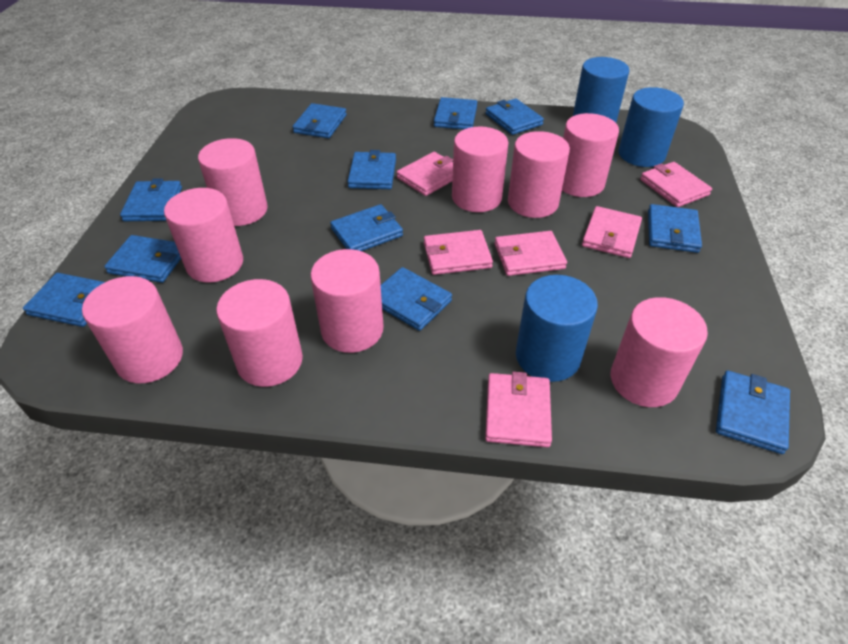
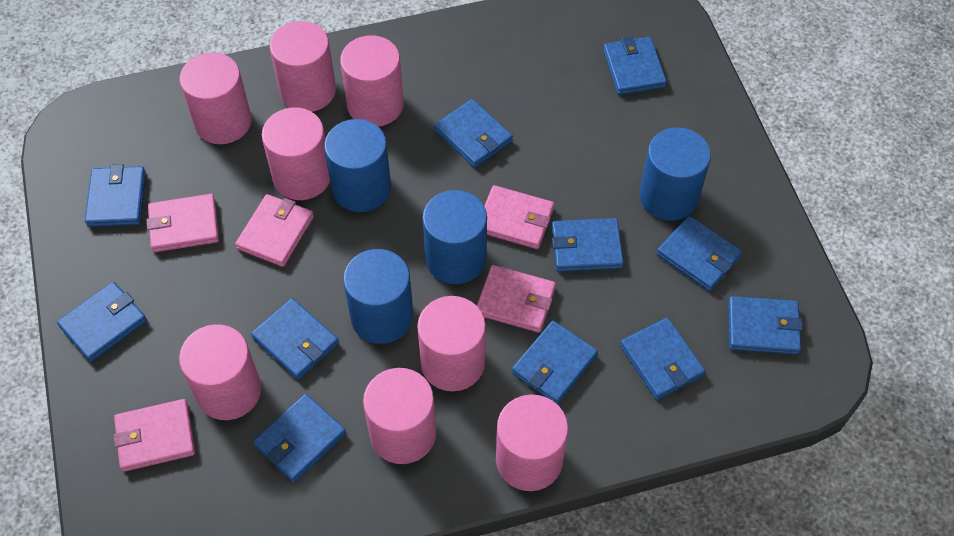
blue cylinder: 3 -> 4
pink cylinder: 9 -> 8
pink wallet: 6 -> 5

